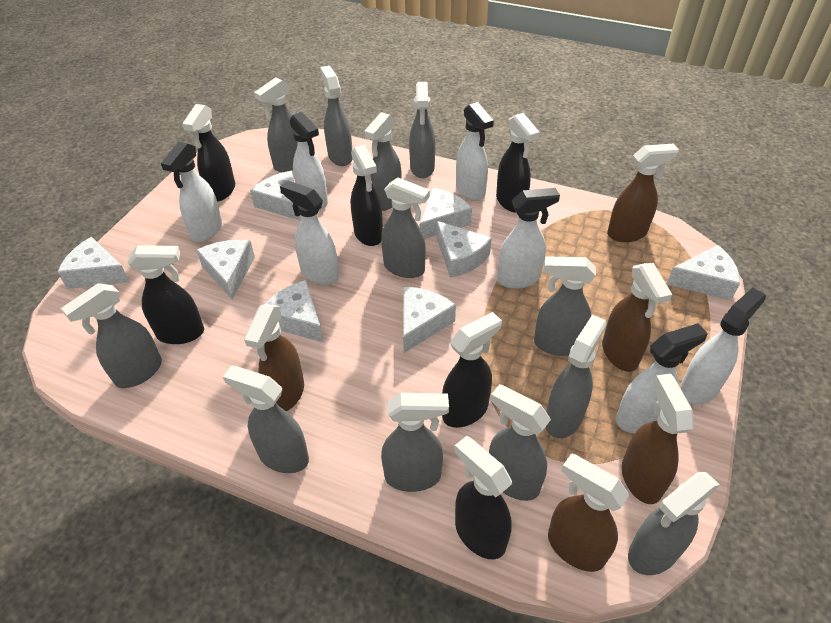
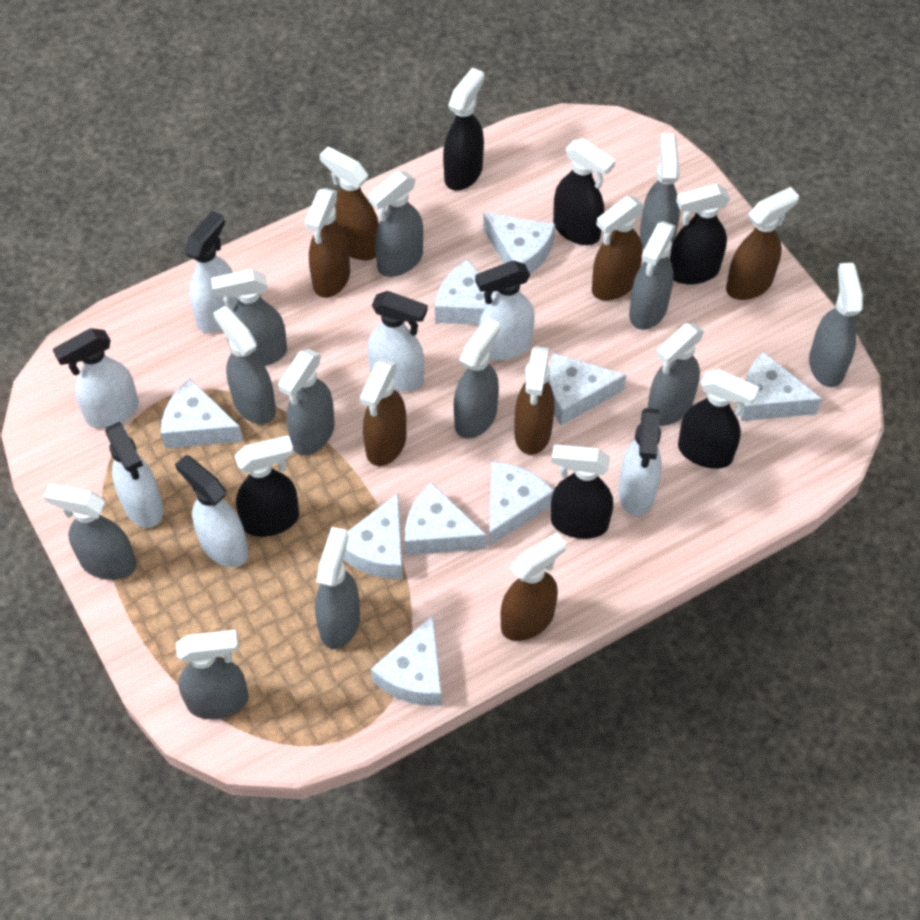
brown spray bottle: 5 -> 7
white cheese: 8 -> 9

